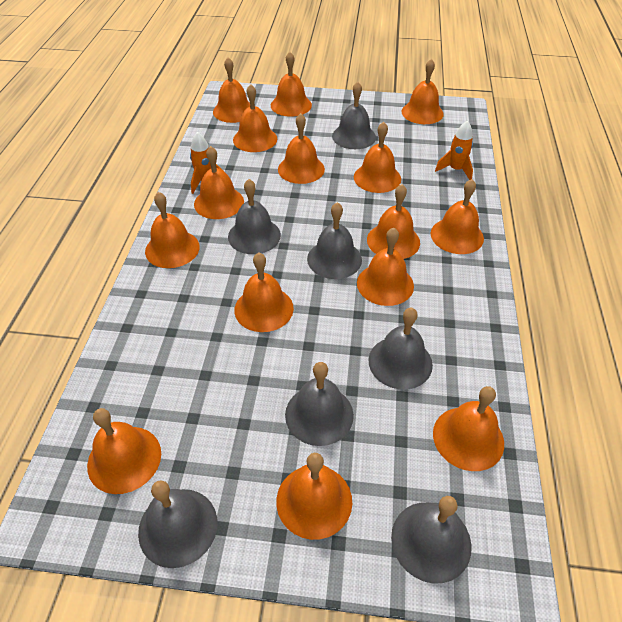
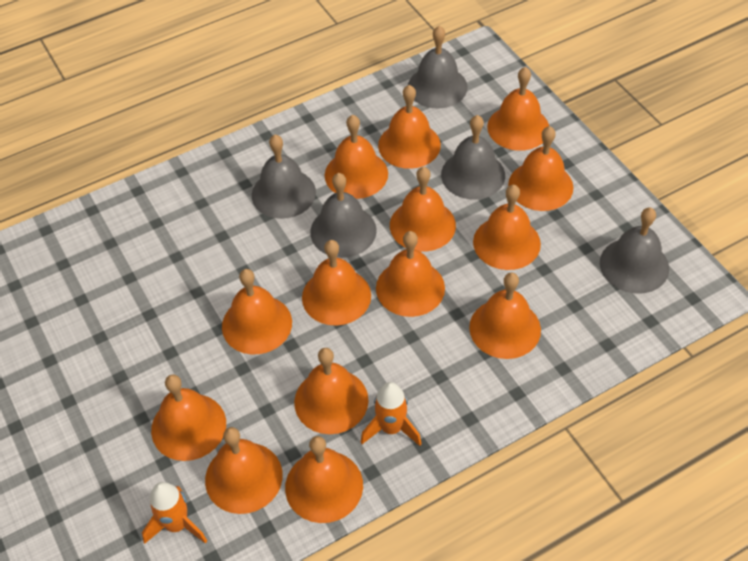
grey bell: 7 -> 5
orange bell: 15 -> 14

